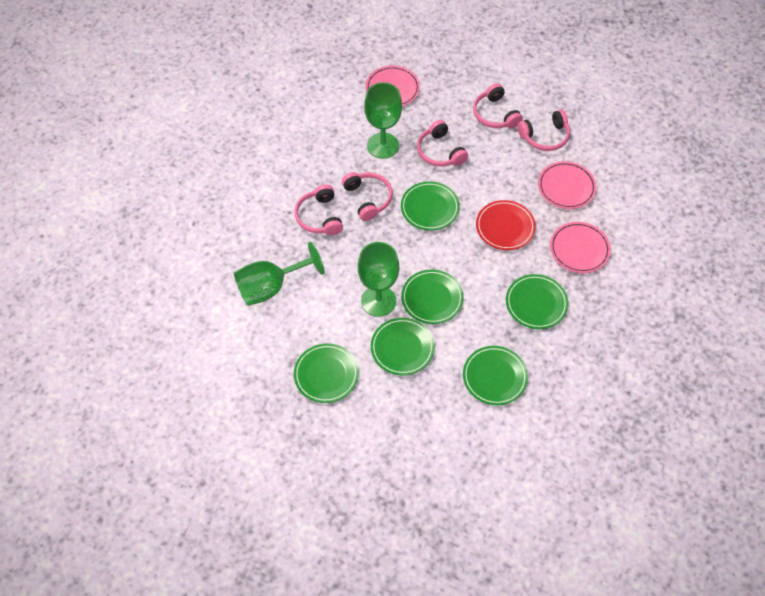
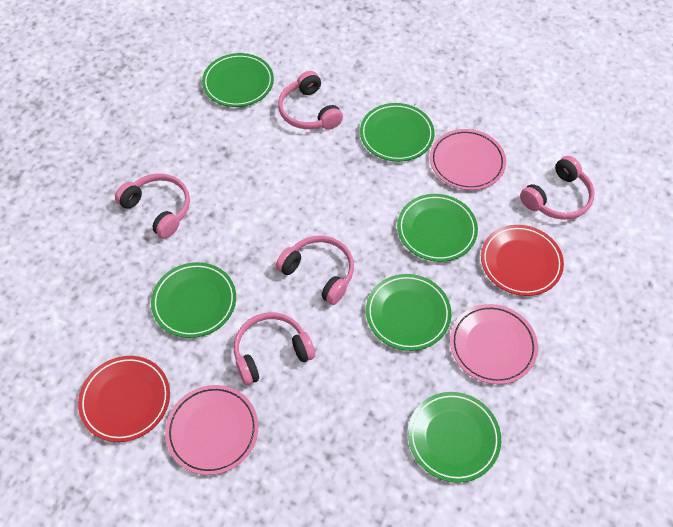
green goblet: 3 -> 0
red plate: 1 -> 2

